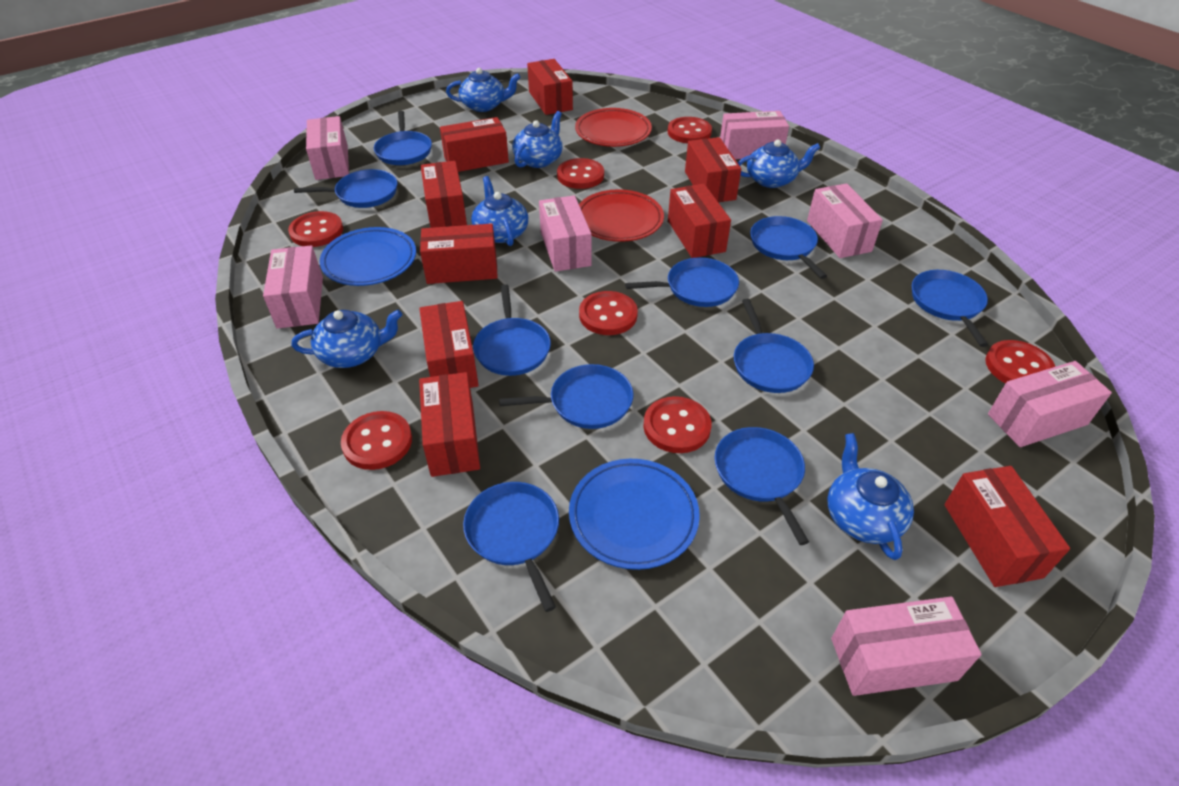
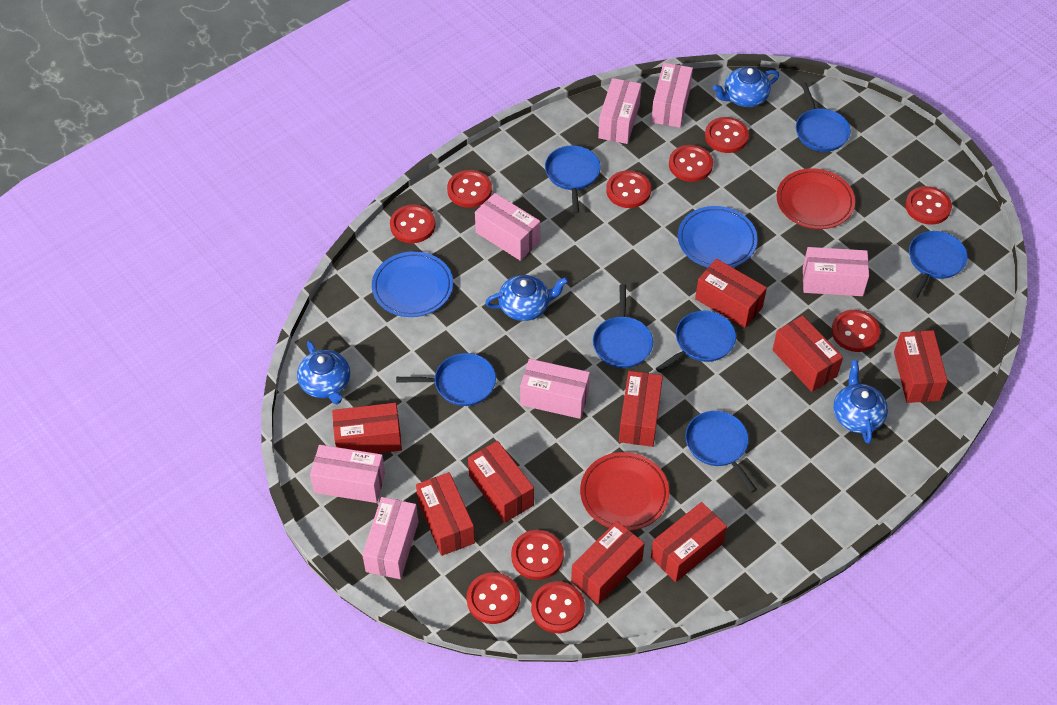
blue pan: 10 -> 7
blue teapot: 6 -> 4
red button: 7 -> 10

